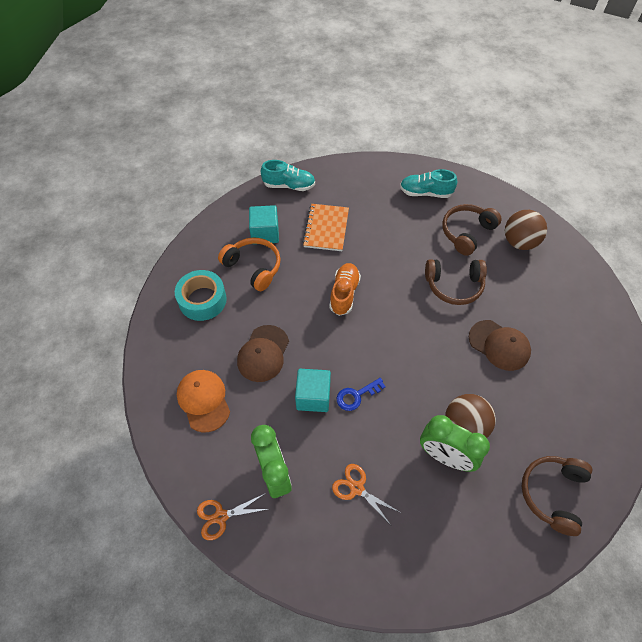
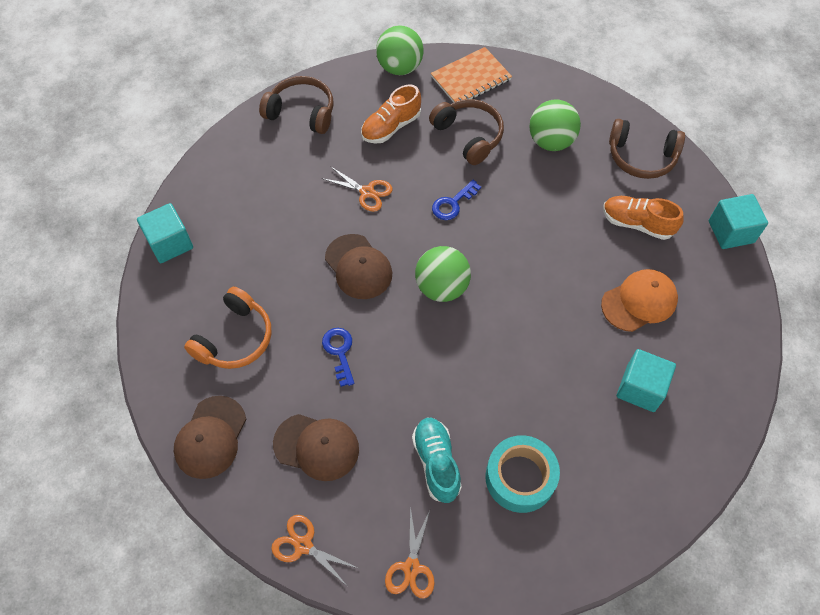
blue key: 1 -> 2
brown ball: 2 -> 0
brown cap: 2 -> 3
green ball: 0 -> 3
green clock: 2 -> 0
orange scissors: 2 -> 3
orange shoe: 1 -> 2
turquoise cube: 2 -> 3
turquoise shoe: 2 -> 1

